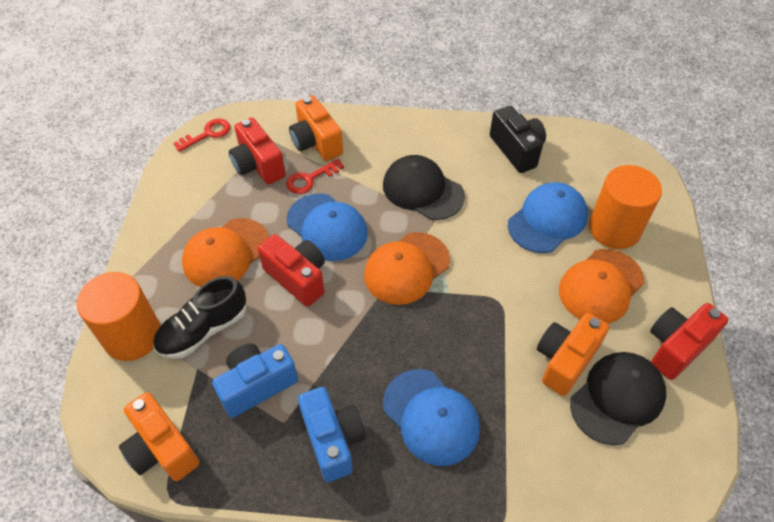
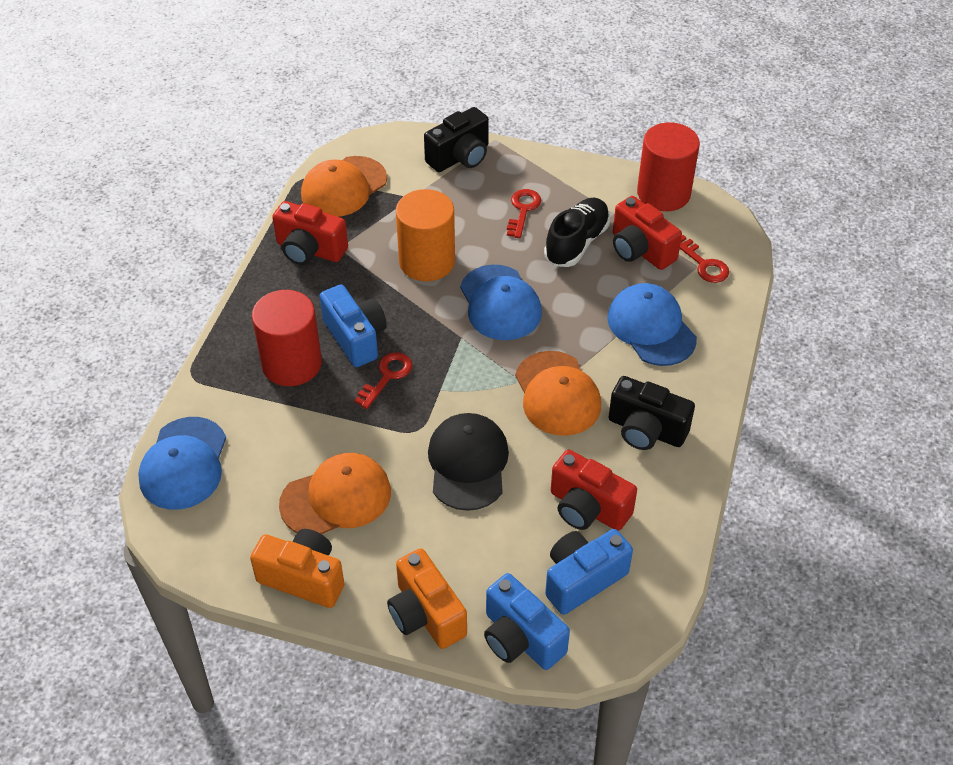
black camera: 1 -> 2
black cap: 2 -> 1
blue camera: 2 -> 3
orange camera: 3 -> 2
orange cylinder: 2 -> 1
red cylinder: 0 -> 2
red key: 2 -> 3

